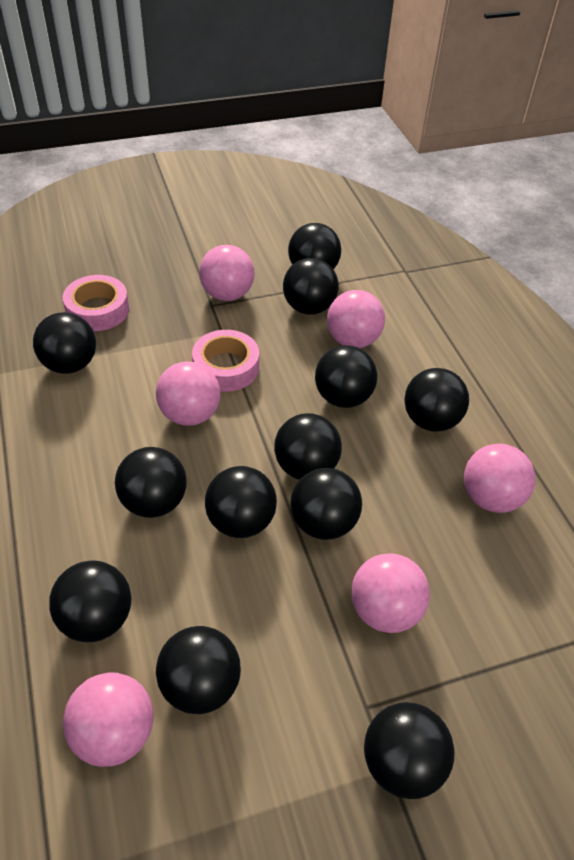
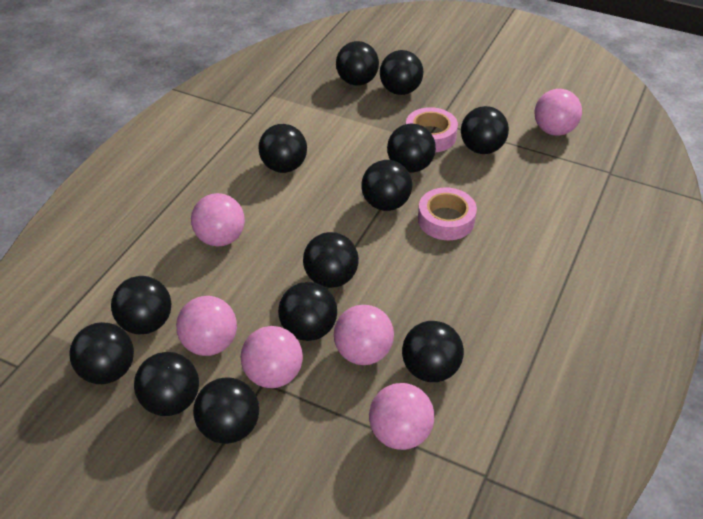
black ball: 12 -> 13

